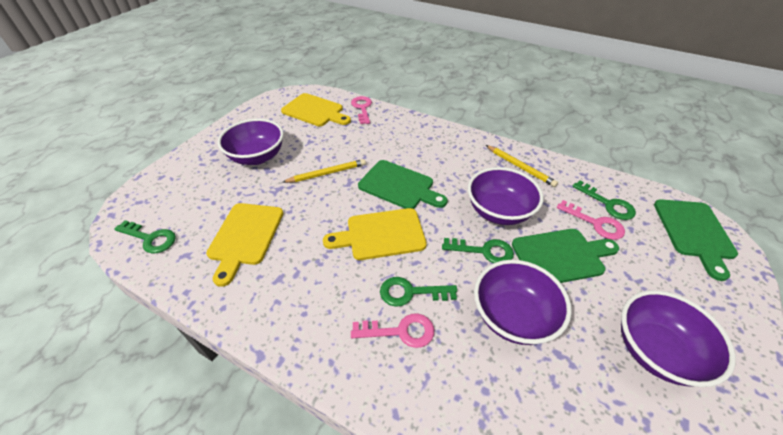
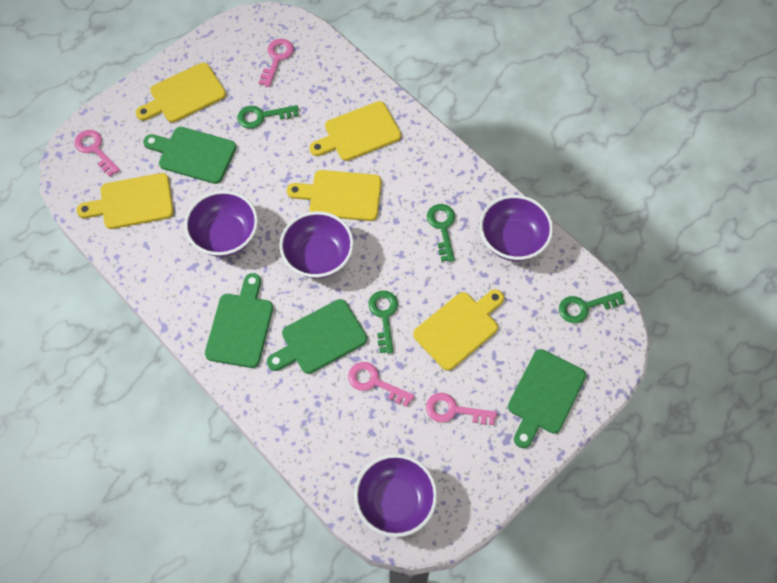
green cutting board: 3 -> 4
pink key: 3 -> 4
yellow cutting board: 3 -> 5
yellow pencil: 2 -> 0

